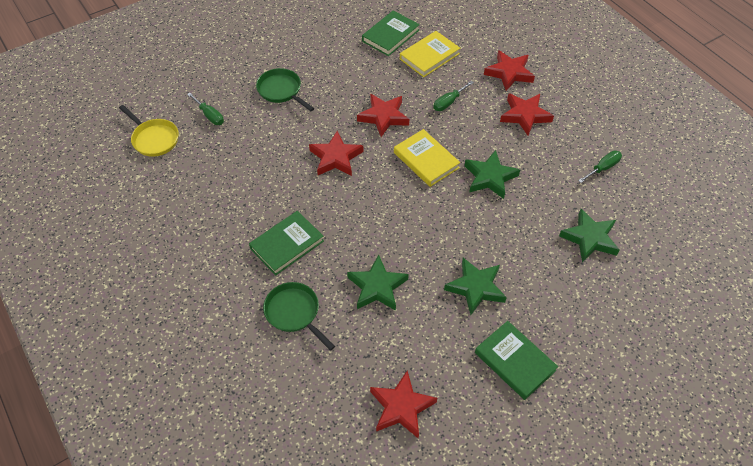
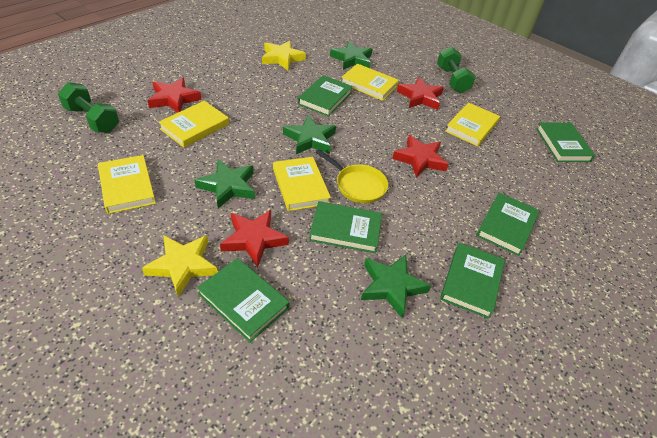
green book: 3 -> 6
green dumbbell: 0 -> 2
green pan: 2 -> 0
green screwdriver: 3 -> 0
red star: 5 -> 4
yellow book: 2 -> 5
yellow star: 0 -> 2

